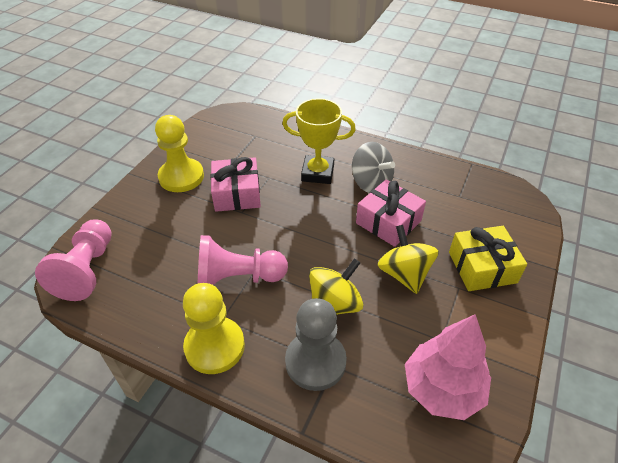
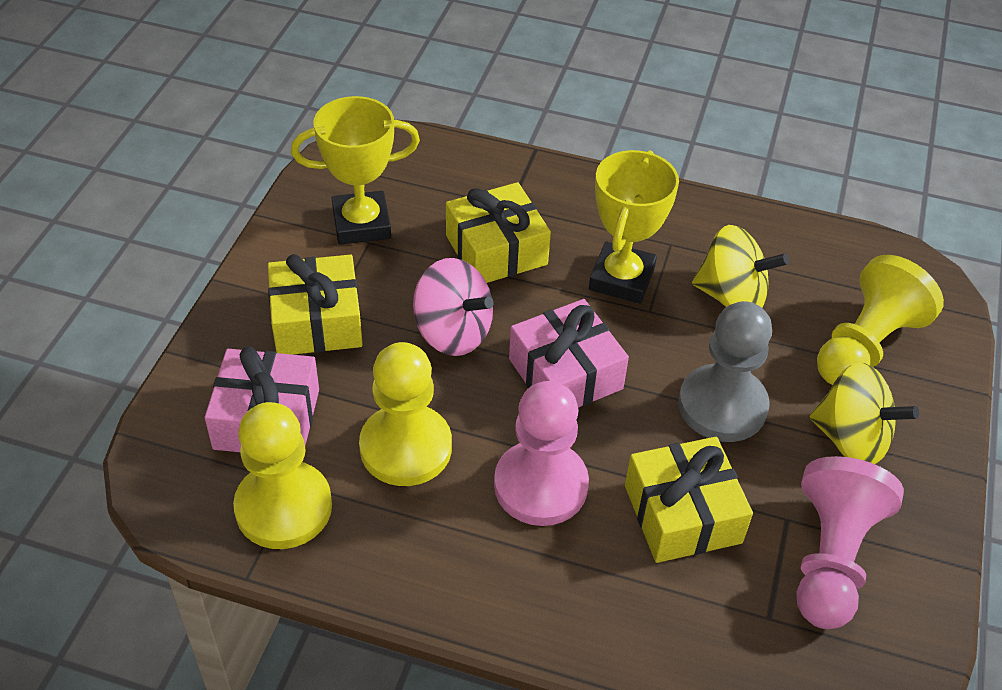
grey spinning top: 1 -> 0
pink spinning top: 0 -> 1
pink tree: 1 -> 0
yellow gift: 1 -> 3
yellow pawn: 2 -> 3
yellow trophy: 1 -> 2

